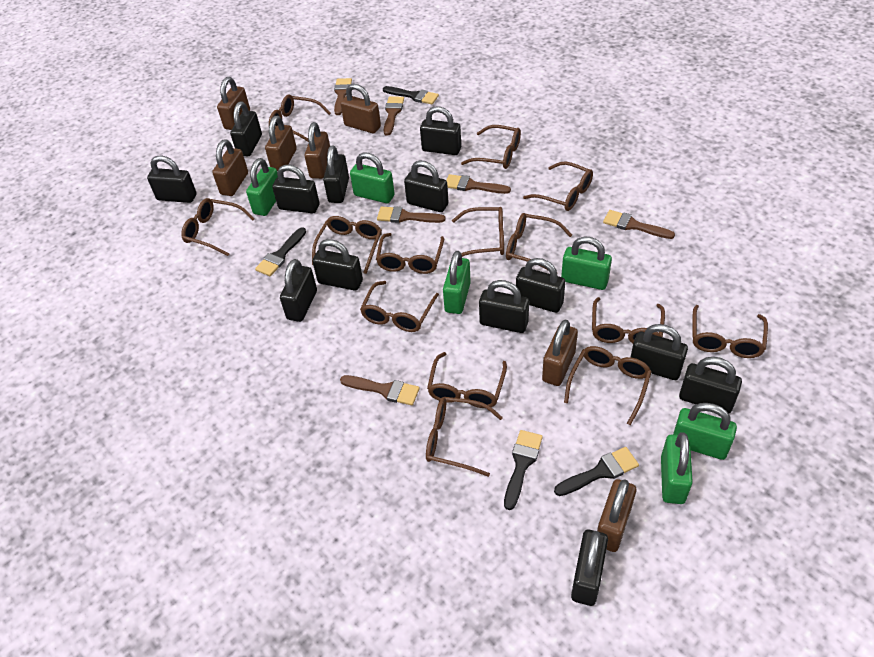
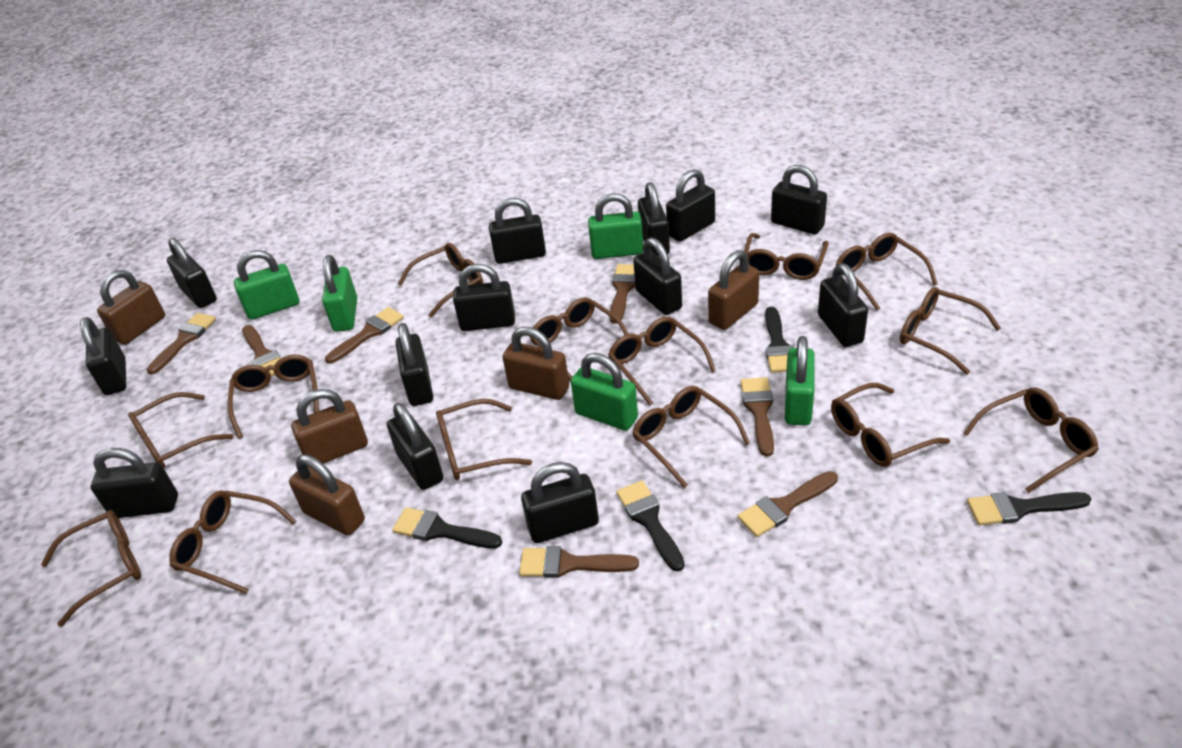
brown brush: 6 -> 7
brown padlock: 7 -> 5
green padlock: 6 -> 5

